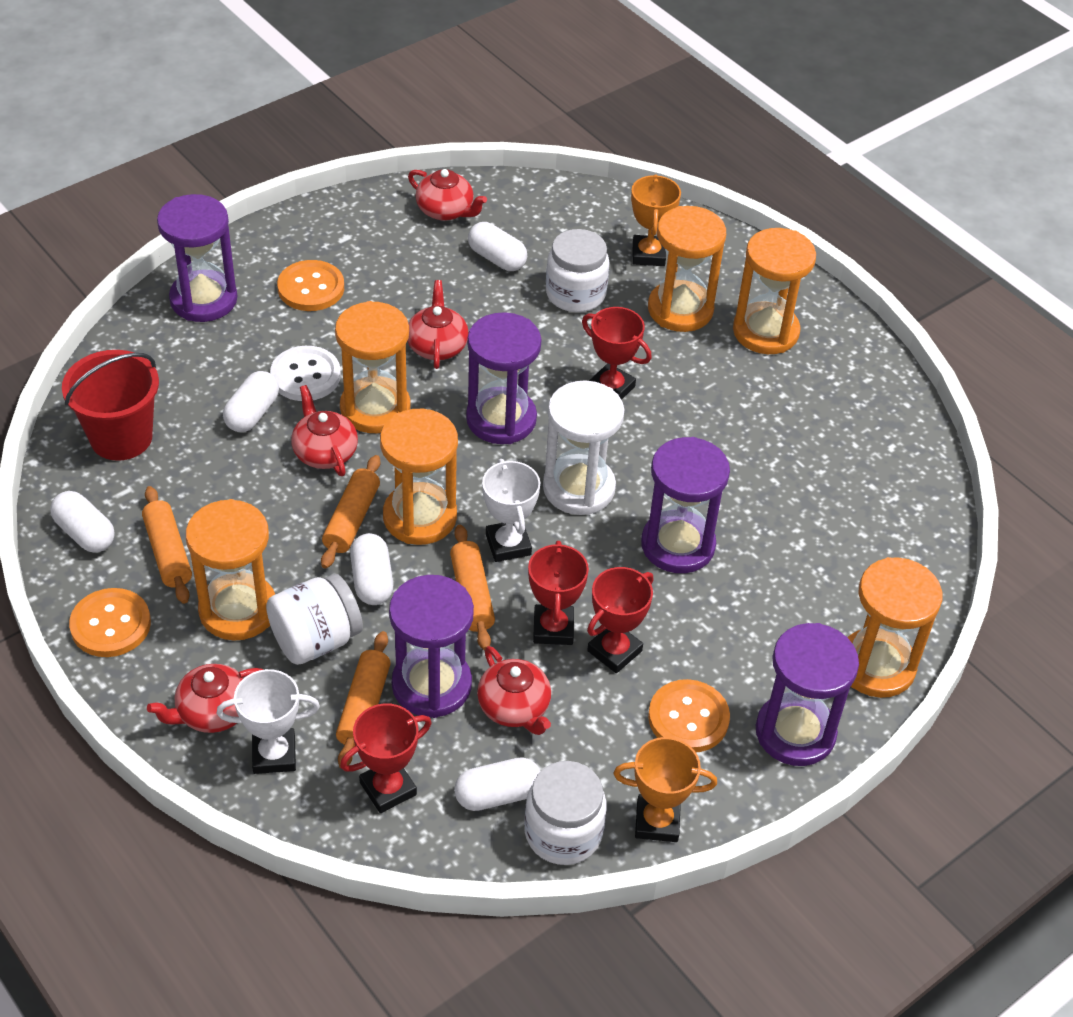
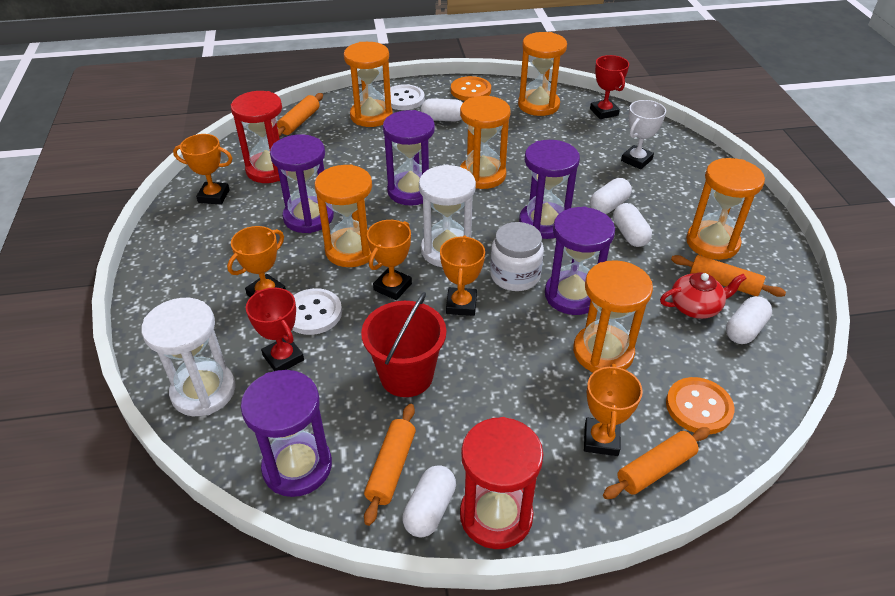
orange button: 3 -> 2
orange trophy: 2 -> 5
red hourglass: 0 -> 2
red teapot: 5 -> 1
red trophy: 4 -> 2
white button: 1 -> 2
white hourglass: 1 -> 2
white jar: 3 -> 1
white trophy: 2 -> 1

